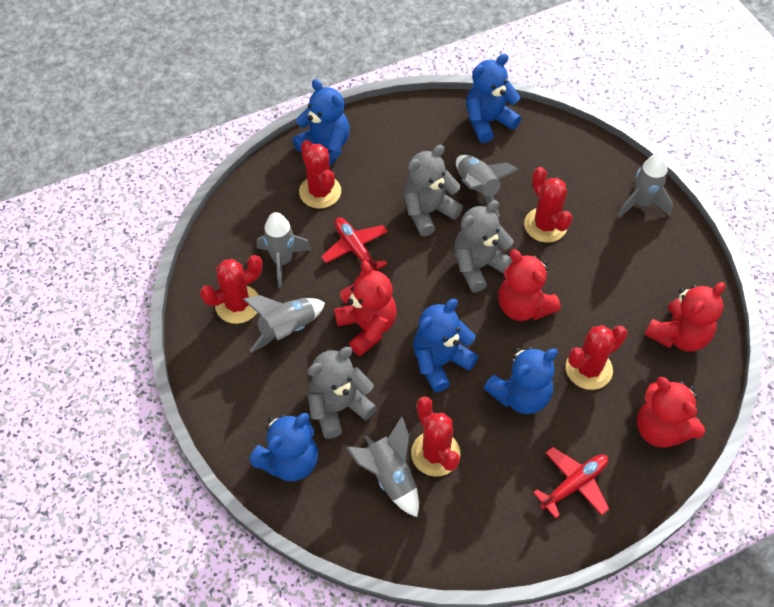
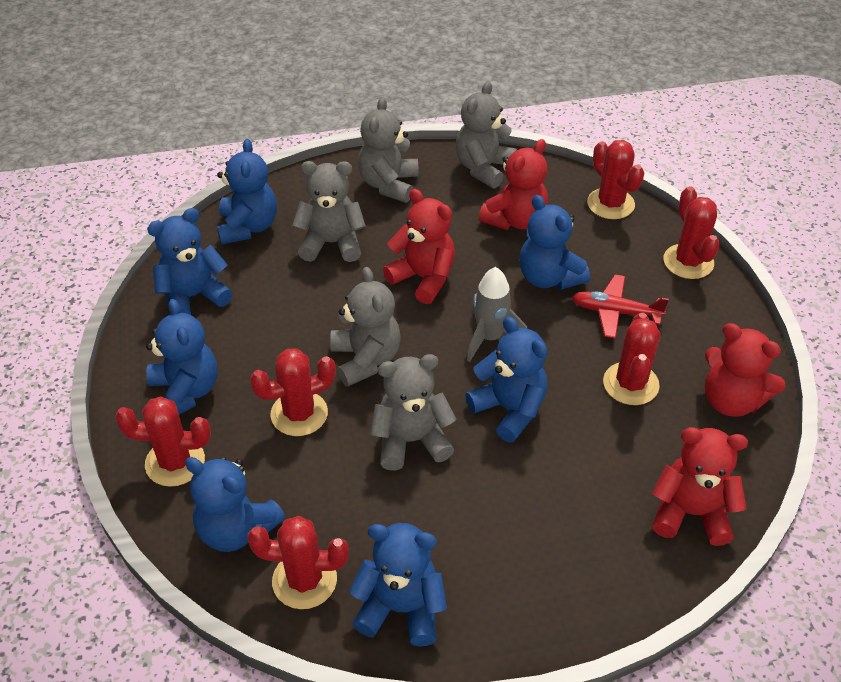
blue teddy bear: 5 -> 7
grey rocket: 5 -> 1
grey teddy bear: 3 -> 5
red cactus: 5 -> 6
red plane: 2 -> 1

